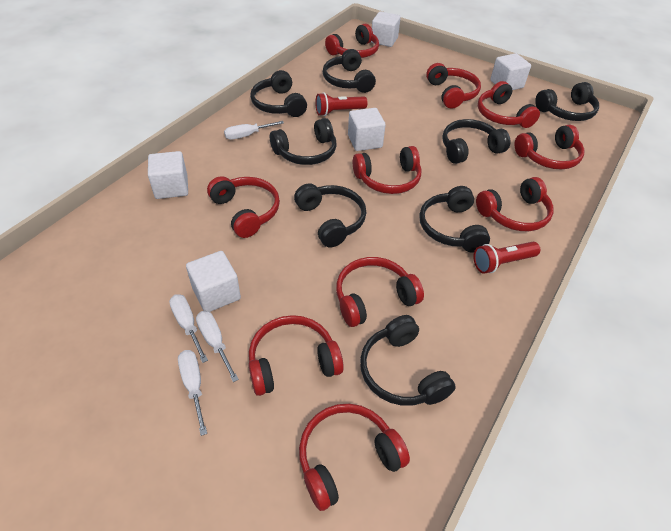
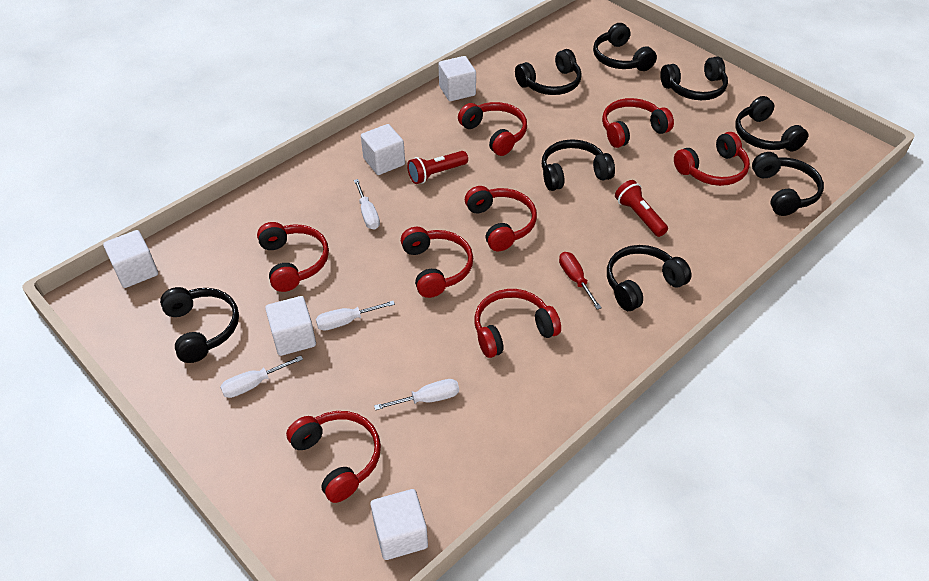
red headphones: 10 -> 8
red screwdriver: 0 -> 1

